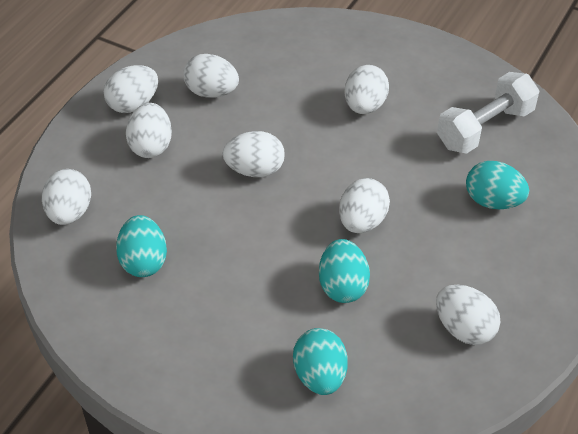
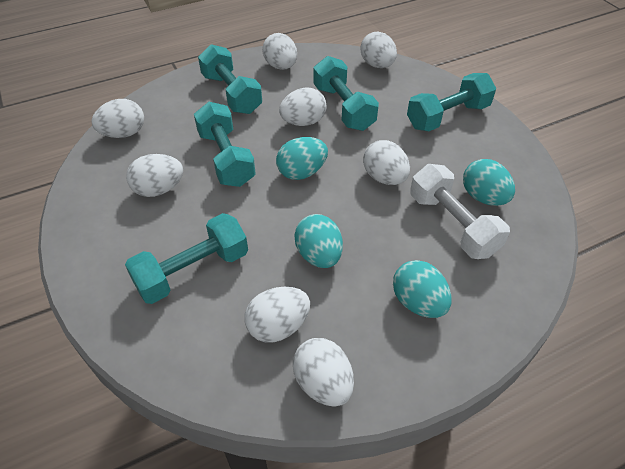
turquoise dumbbell: 0 -> 5

